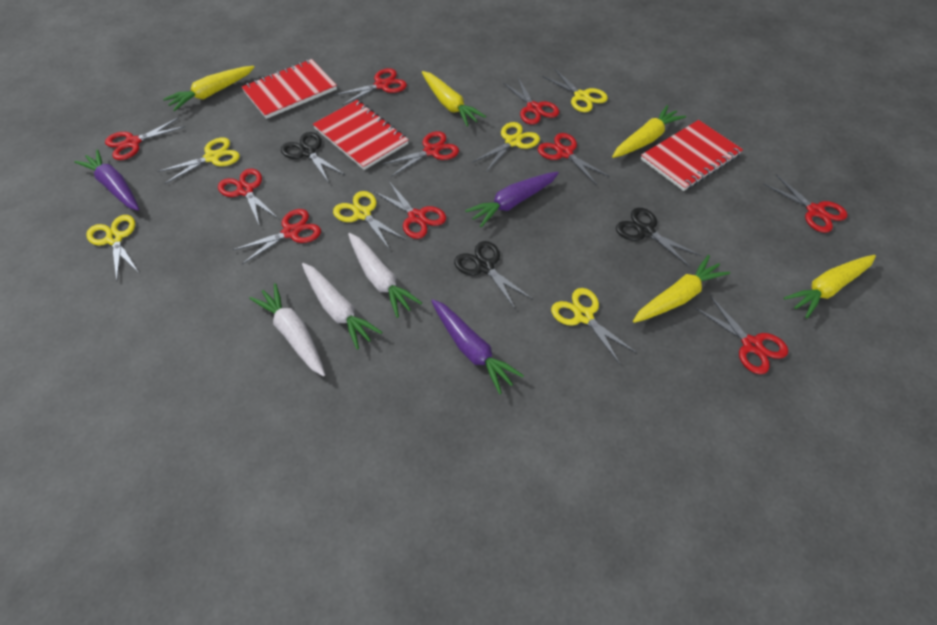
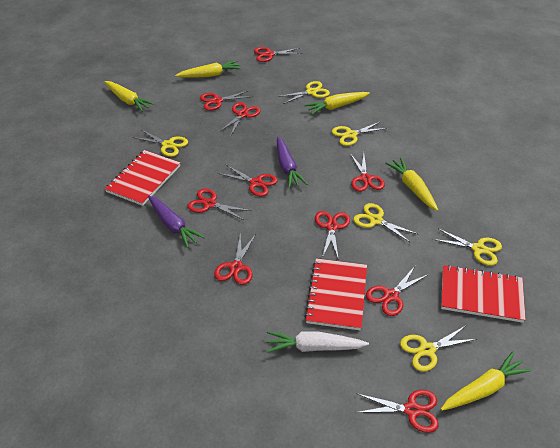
black scissors: 3 -> 0
purple carrot: 3 -> 2
white carrot: 3 -> 1

